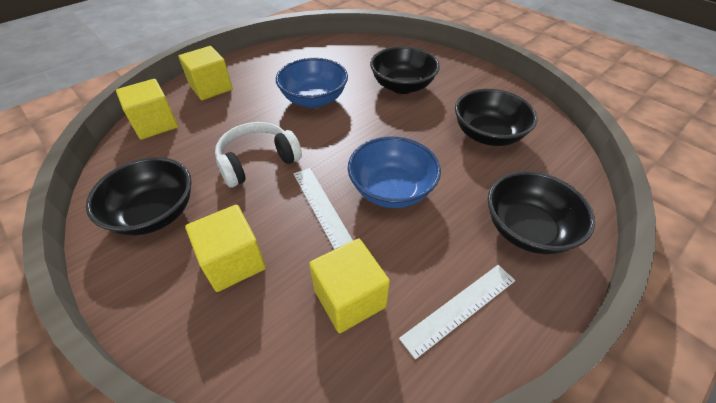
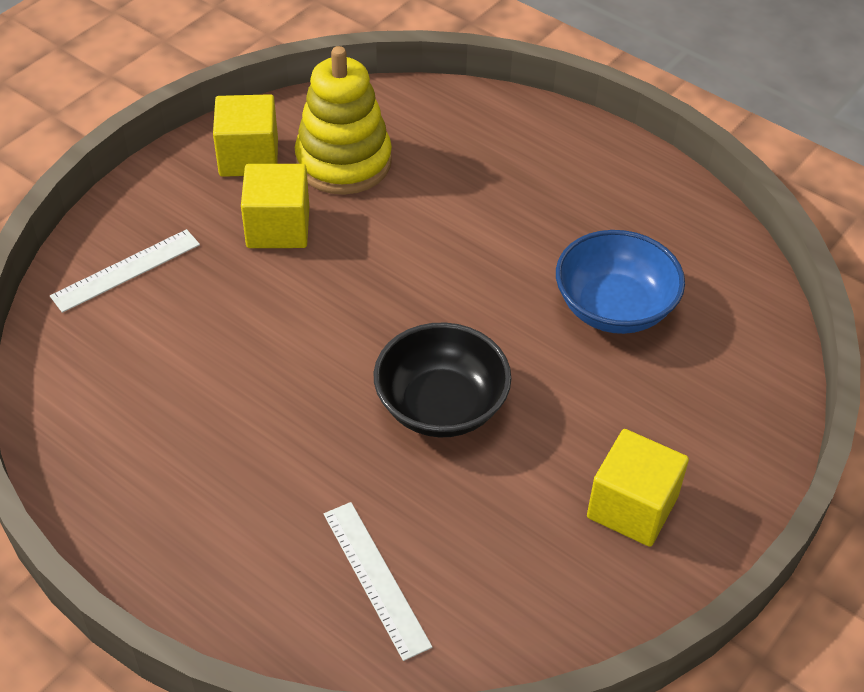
black bowl: 4 -> 1
blue bowl: 2 -> 1
white headphones: 1 -> 0
yellow cube: 4 -> 3
yellow stacking toy: 0 -> 1

